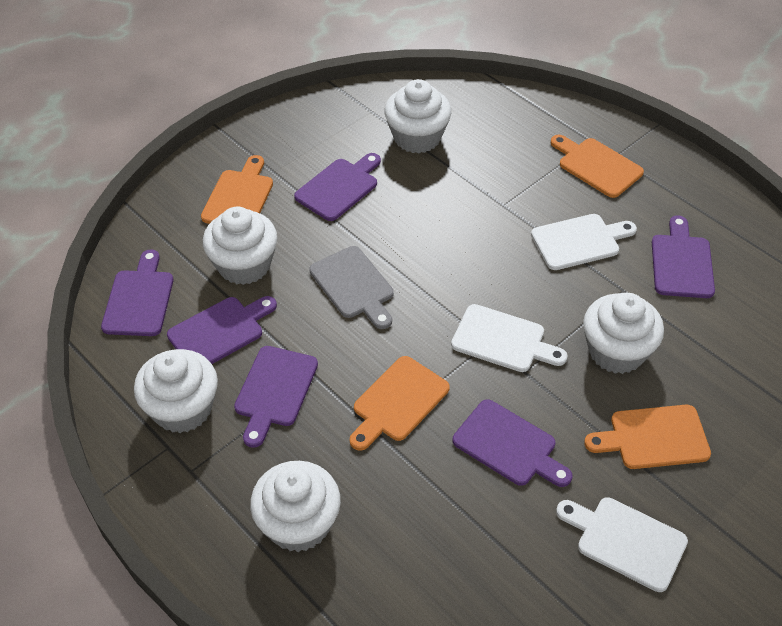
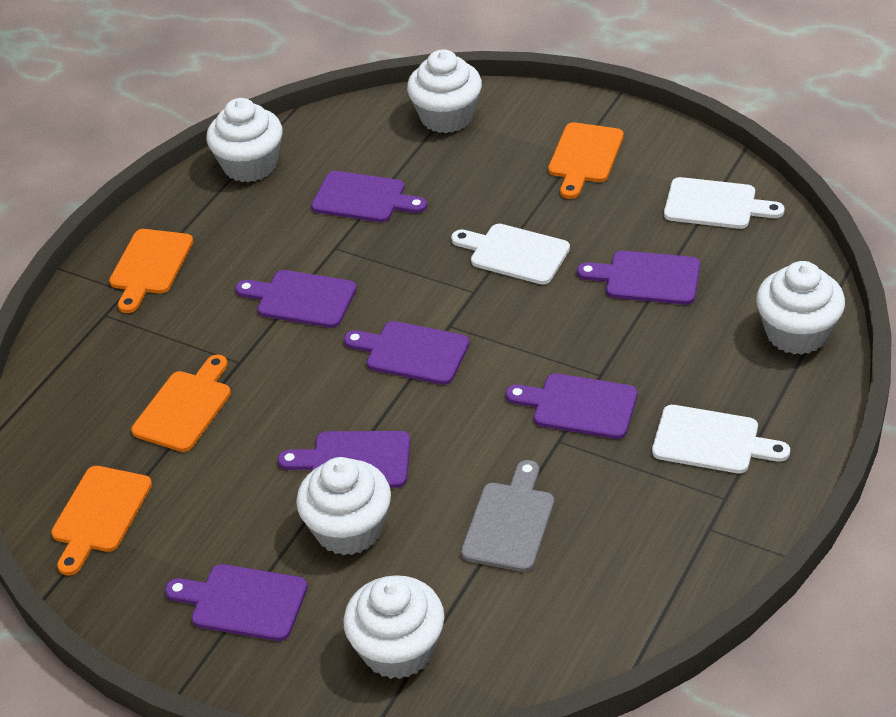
purple cutting board: 6 -> 7

